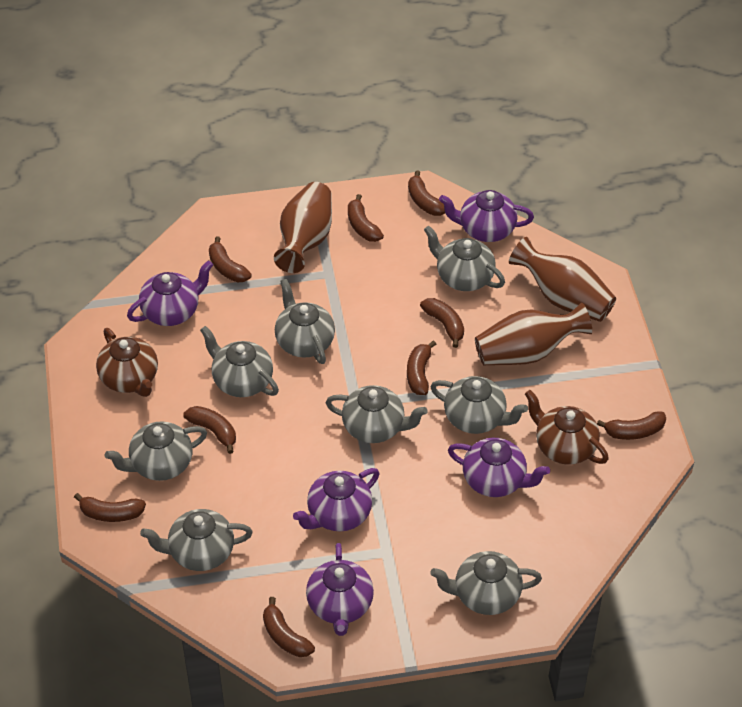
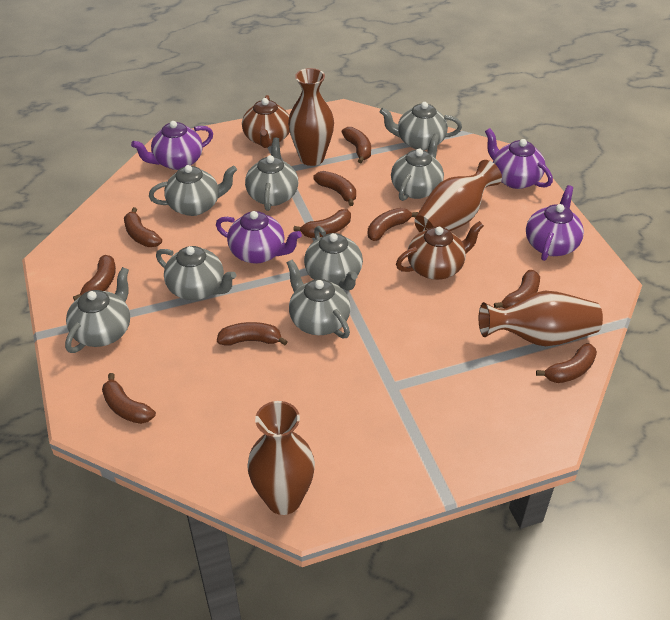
brown banana: 9 -> 10
brown vase: 3 -> 4
purple teapot: 5 -> 4

